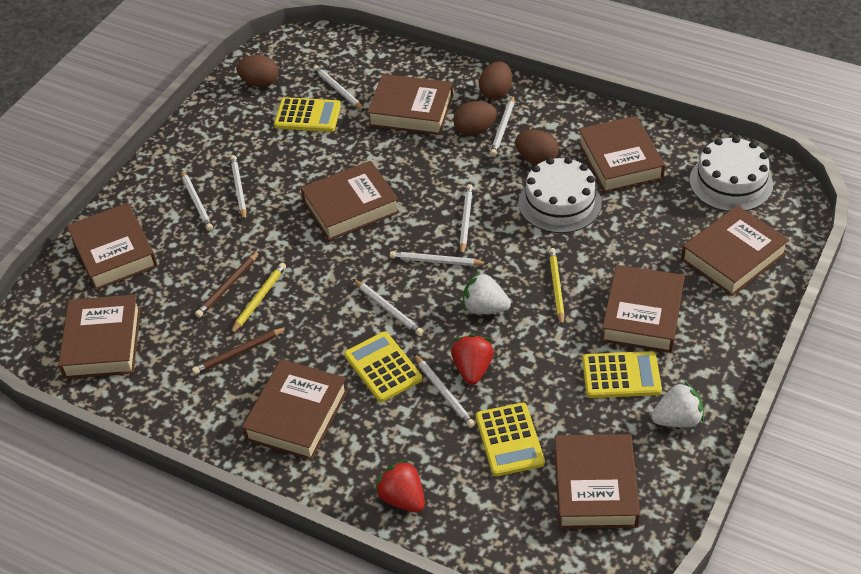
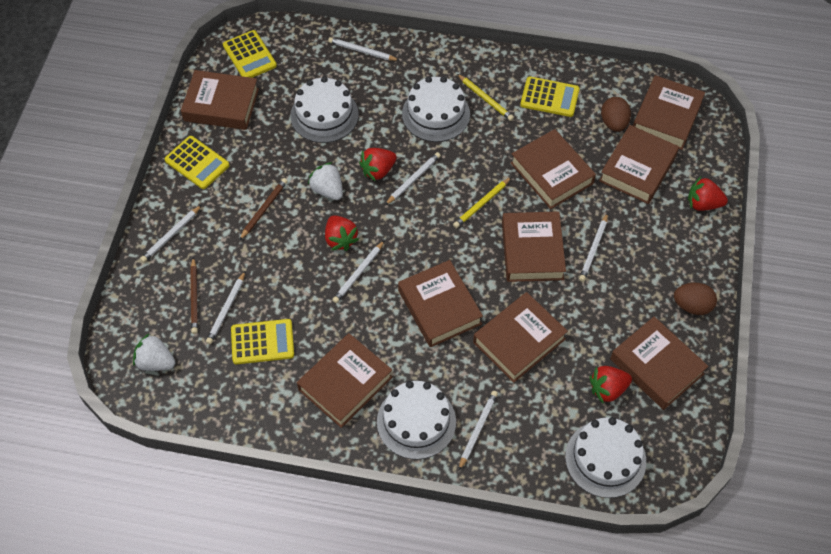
brown egg: 4 -> 2
red strawberry: 2 -> 4
white cake: 2 -> 4
white pencil: 8 -> 7

